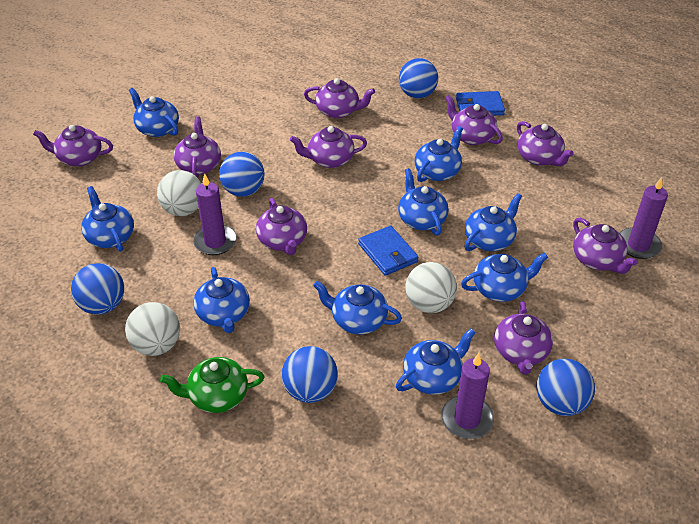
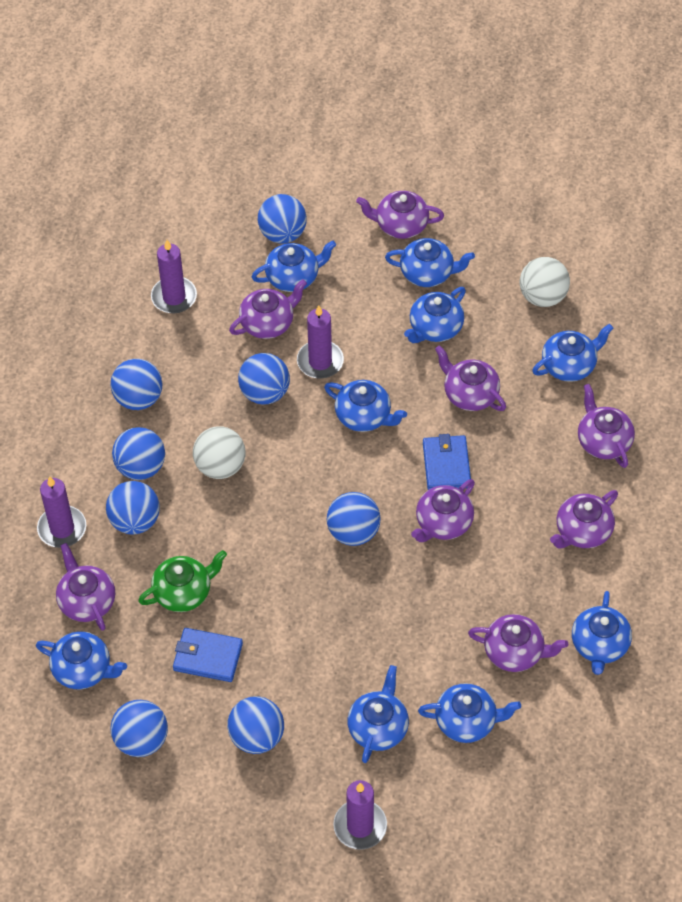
blue ball: 5 -> 8
purple candle: 3 -> 4
purple teapot: 9 -> 8
white ball: 3 -> 2

